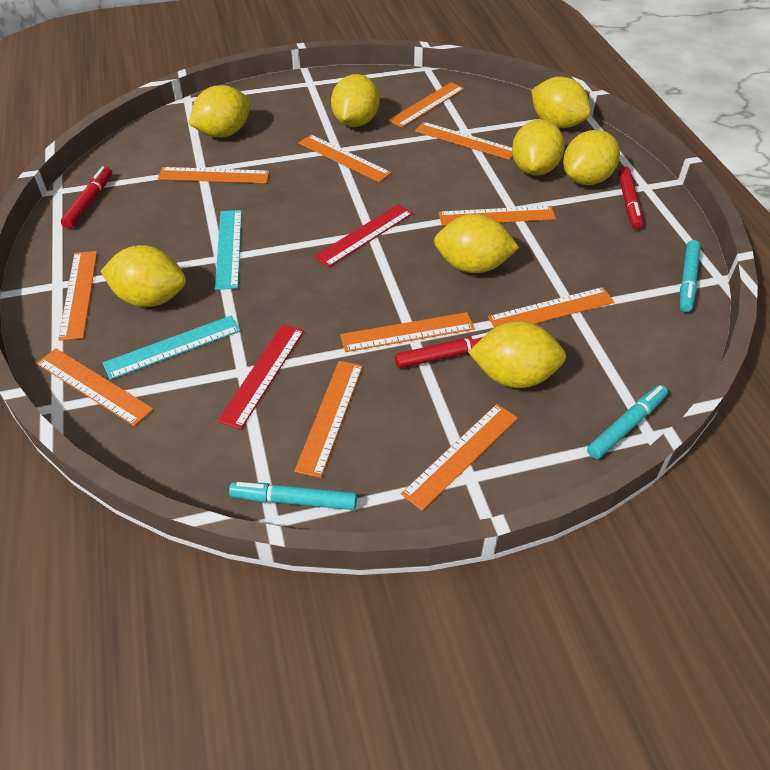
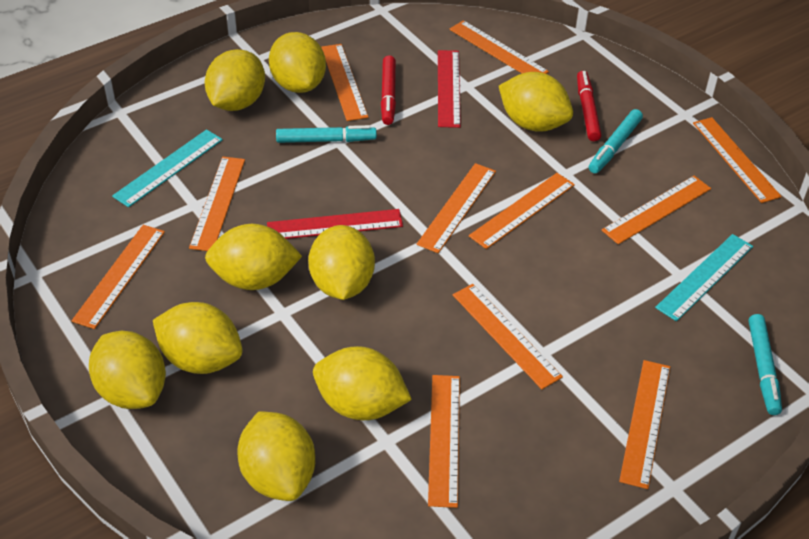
red marker: 3 -> 2
yellow lemon: 8 -> 9

